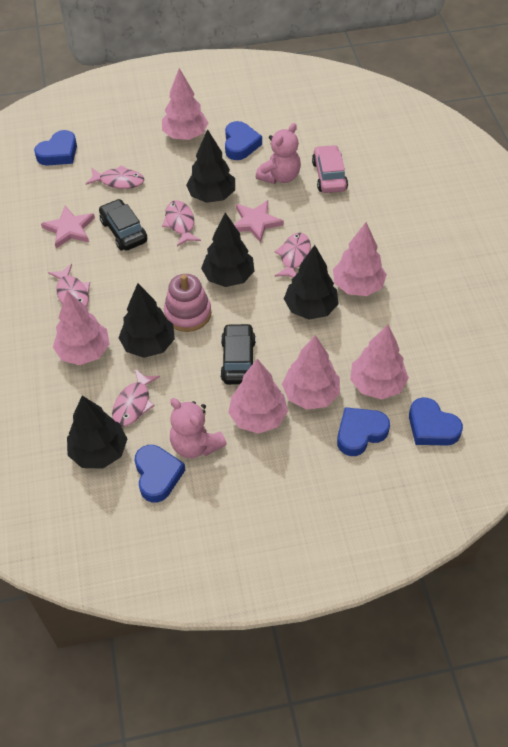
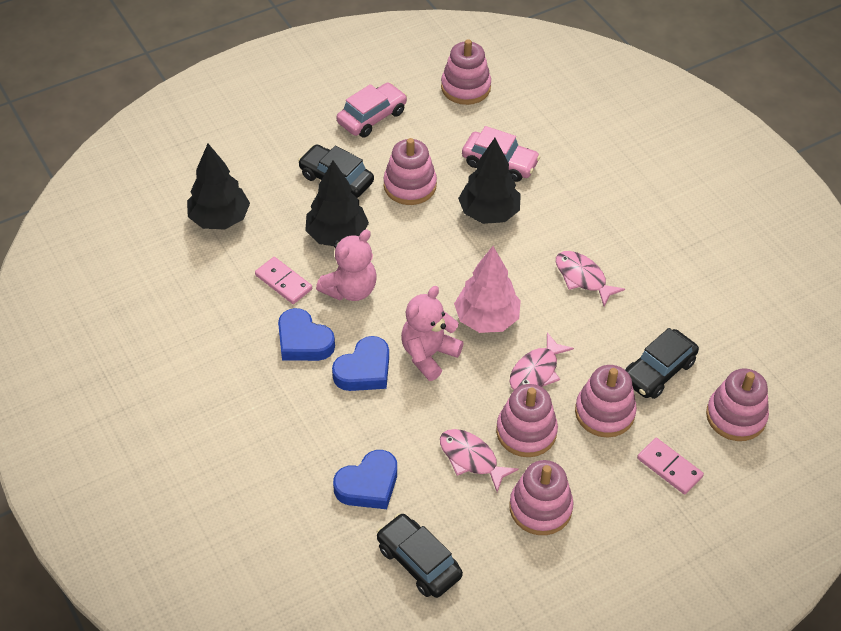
black car: 2 -> 3
black tree: 5 -> 3
blue heart: 5 -> 3
pink car: 1 -> 2
pink domino: 0 -> 2
pink fish: 5 -> 3
pink stacking toy: 1 -> 6
pink star: 2 -> 0
pink tree: 6 -> 1

